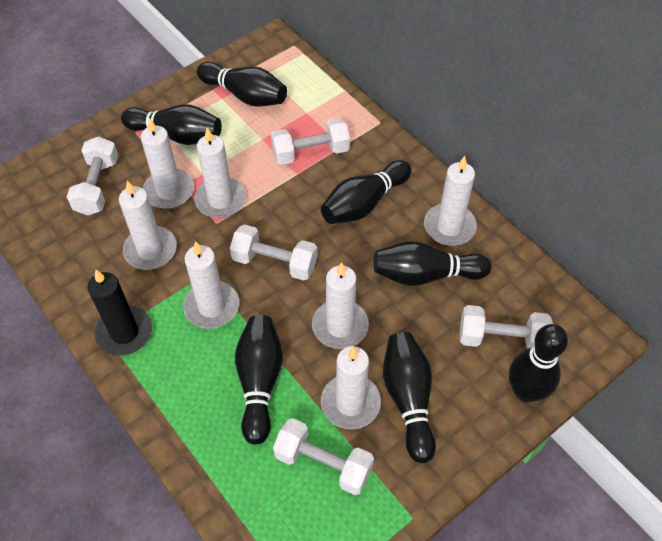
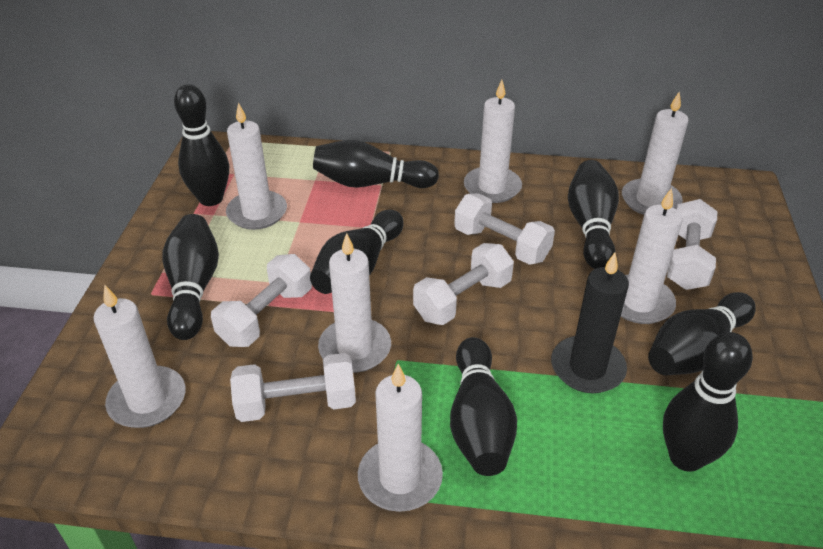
black bowling pin: 7 -> 8

